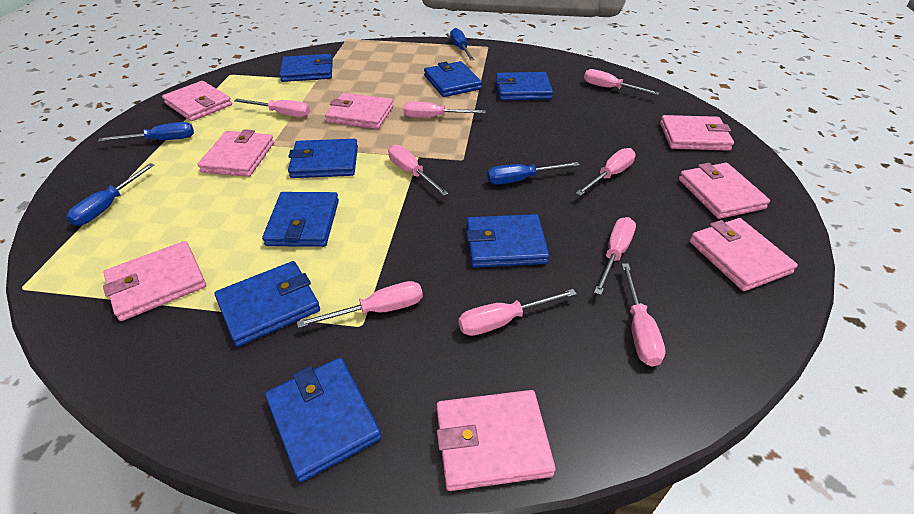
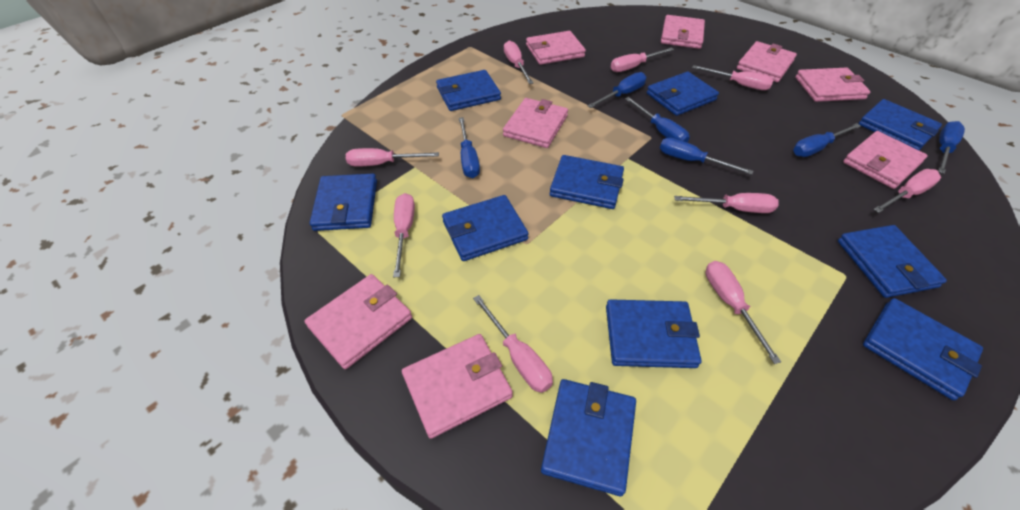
blue screwdriver: 4 -> 6
blue wallet: 8 -> 10

